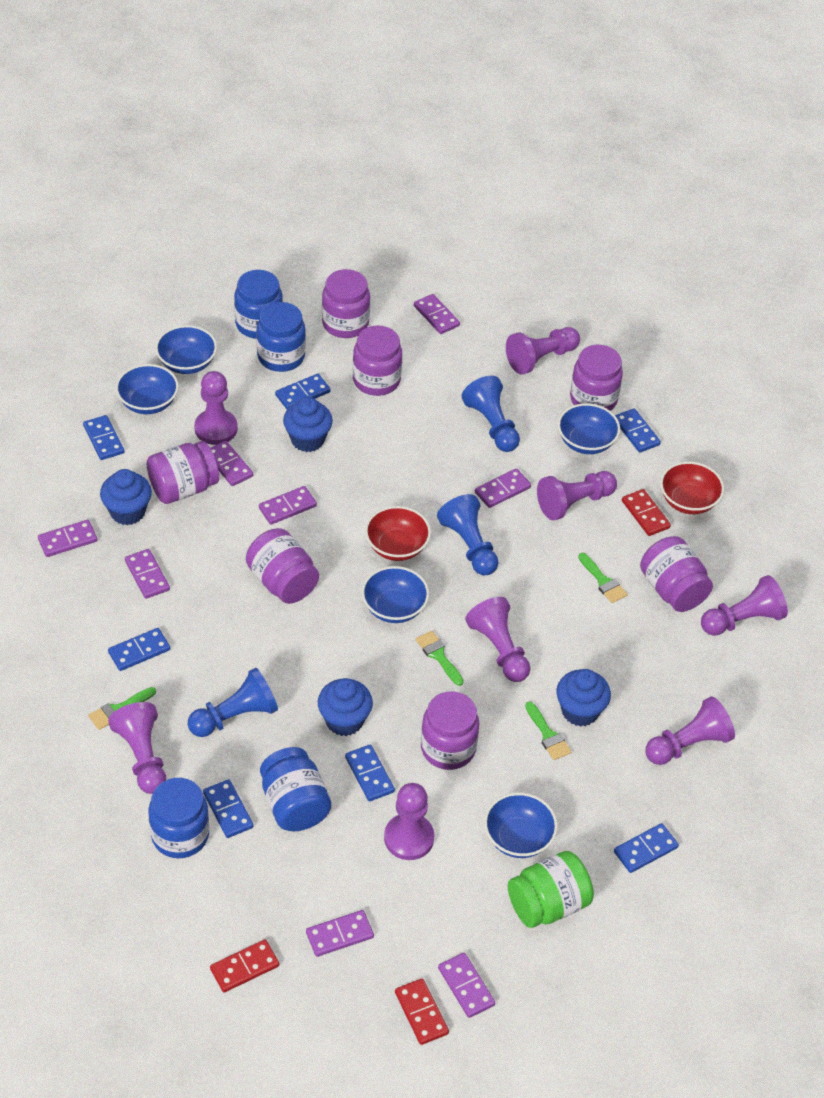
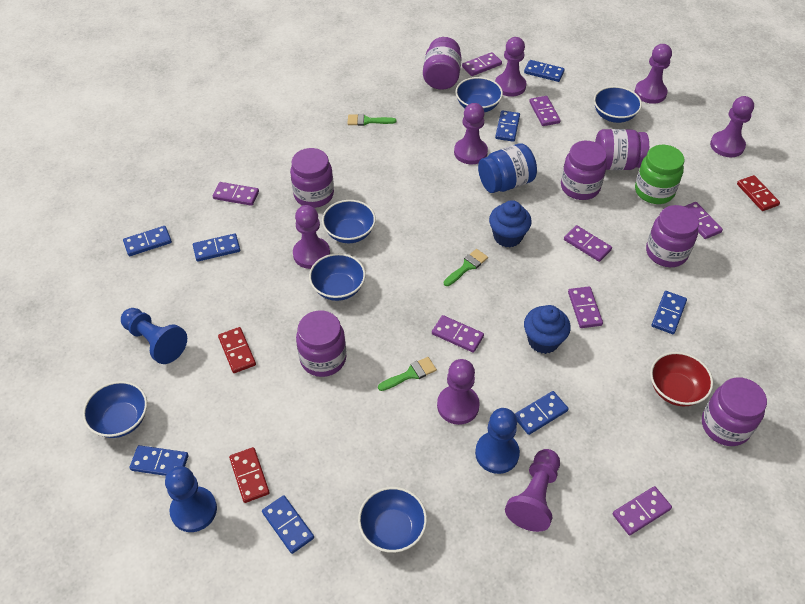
blue bowl: 5 -> 6
blue cupcake: 4 -> 2
blue domino: 7 -> 8
blue jar: 4 -> 1
green brush: 4 -> 3
purple pawn: 8 -> 7
red bowl: 2 -> 1

